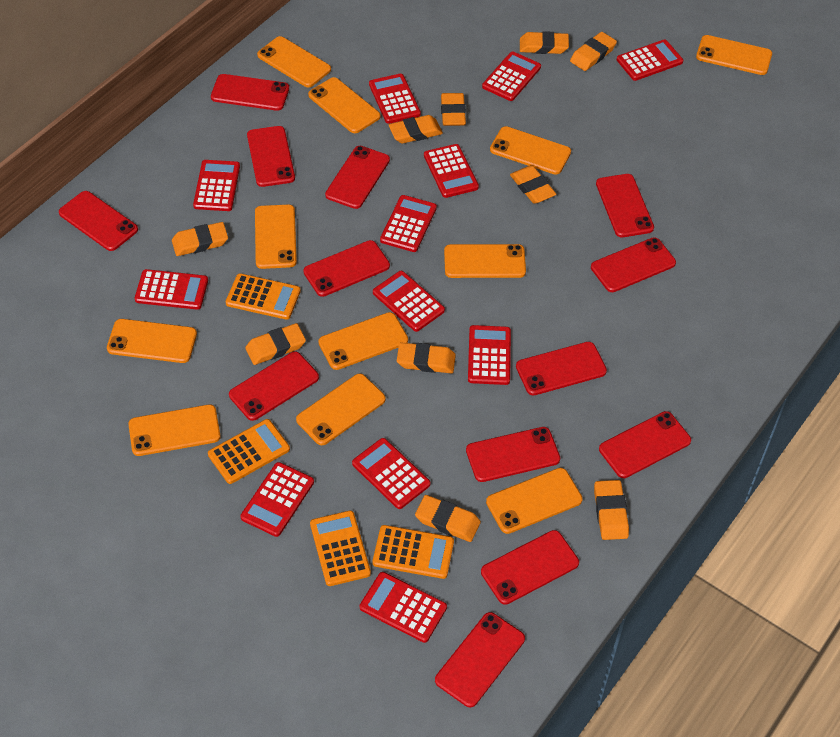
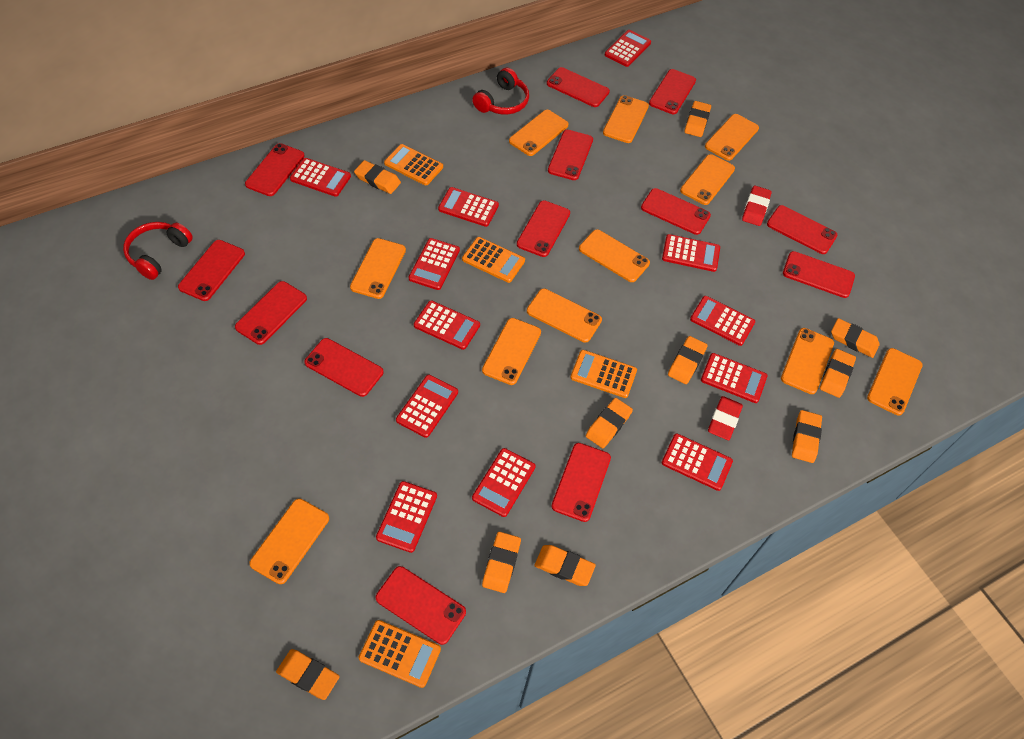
red eraser: 0 -> 2
red headphones: 0 -> 2

